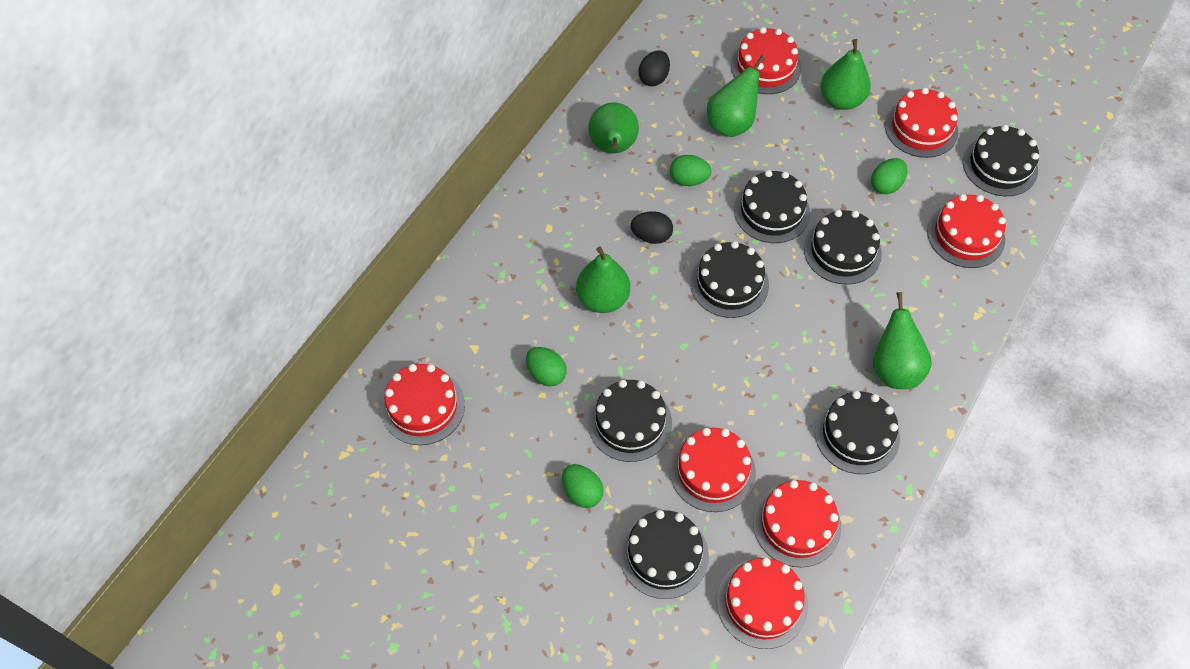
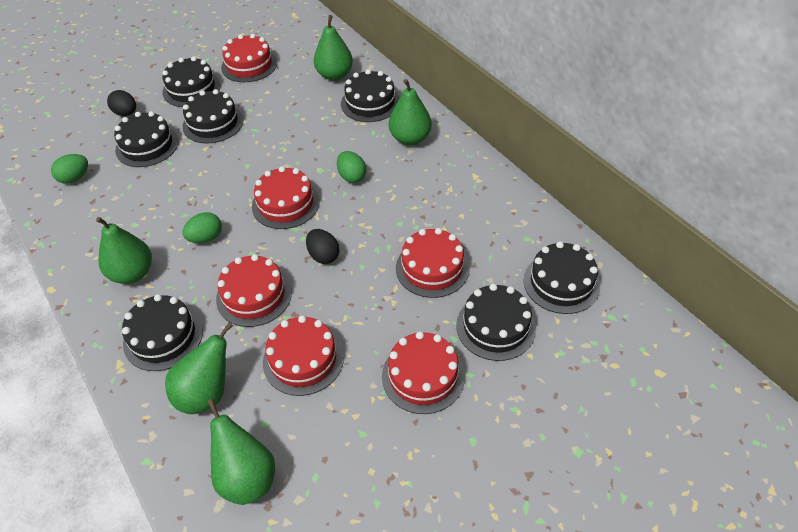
green egg: 4 -> 3
red cake: 7 -> 6

